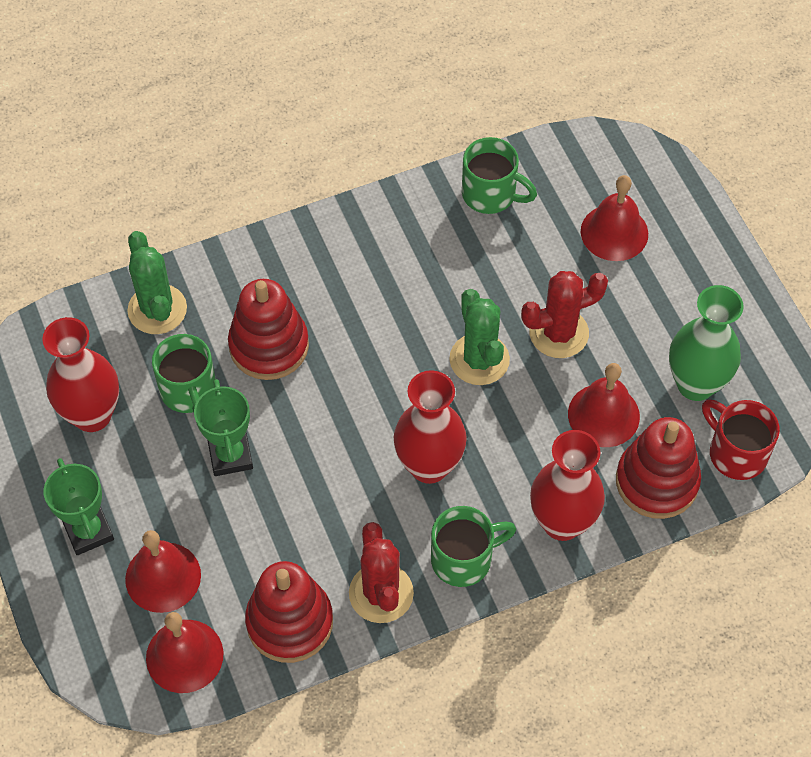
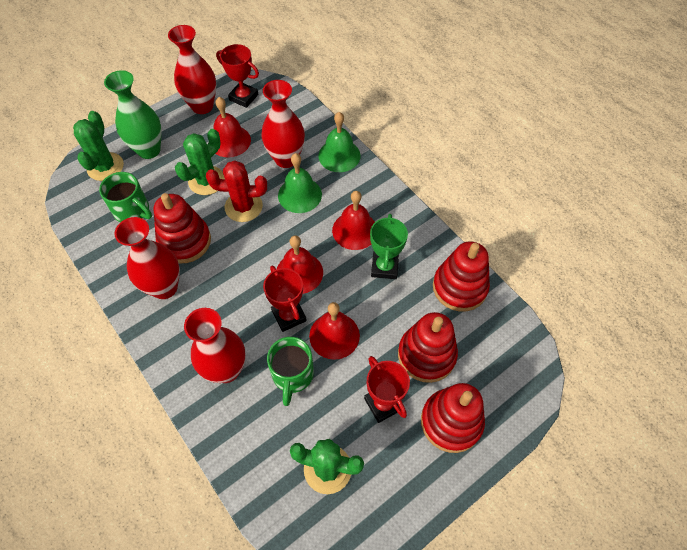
green bell: 0 -> 2
green cactus: 2 -> 3
green mug: 3 -> 2
green trophy: 2 -> 1
red cactus: 2 -> 1
red mug: 1 -> 0
red stacking toy: 3 -> 4
red trophy: 0 -> 3
red vase: 3 -> 4

